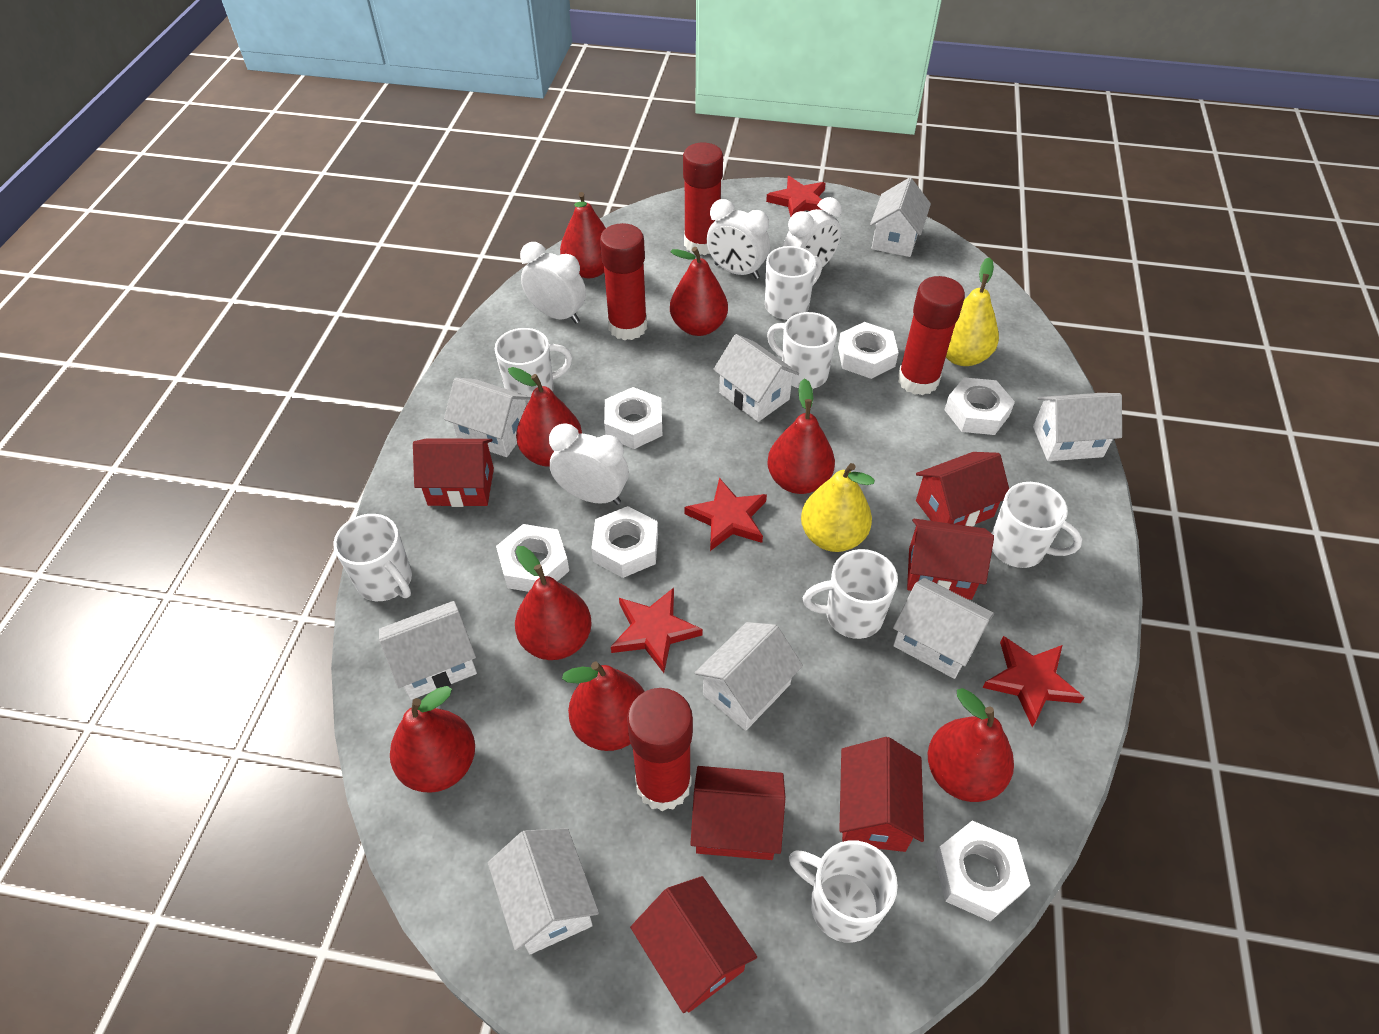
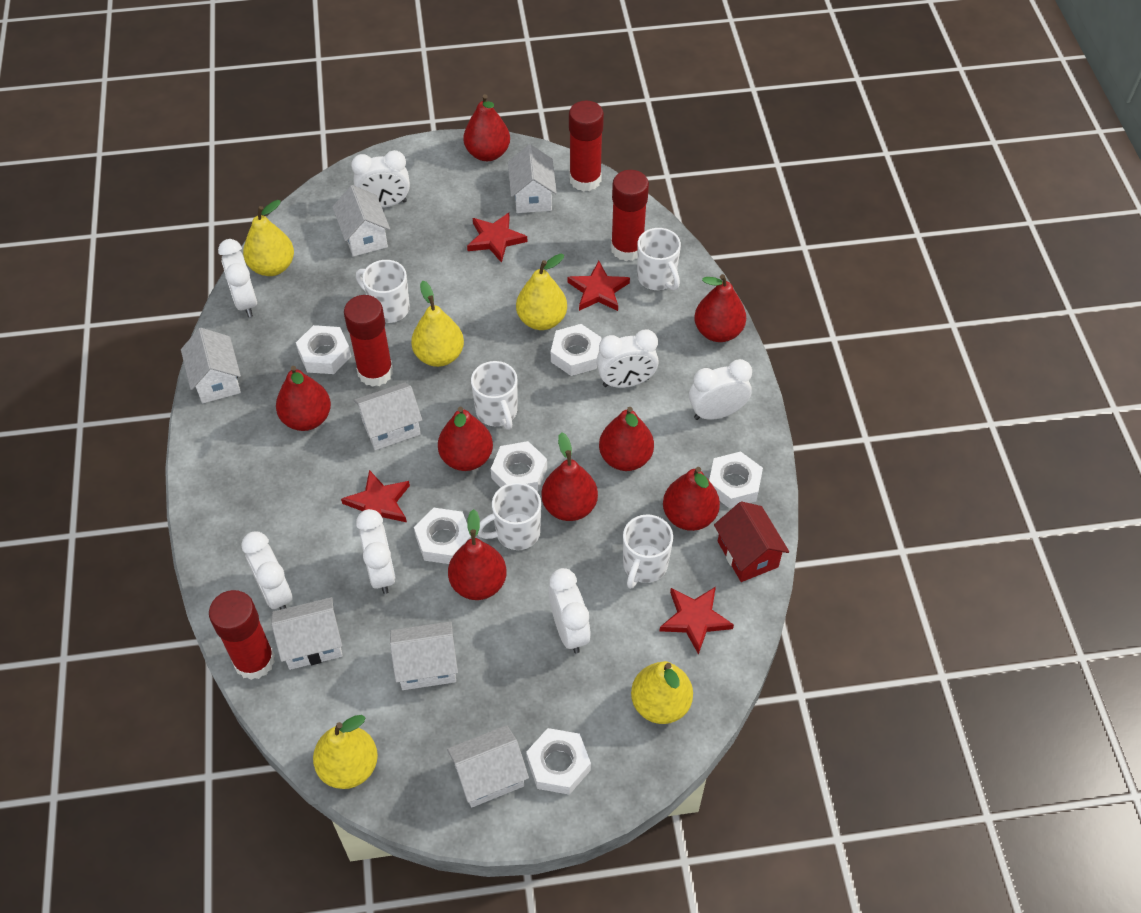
red house: 6 -> 1
white clock: 4 -> 7
white house: 8 -> 7
white mug: 7 -> 5
yellow pear: 2 -> 5

